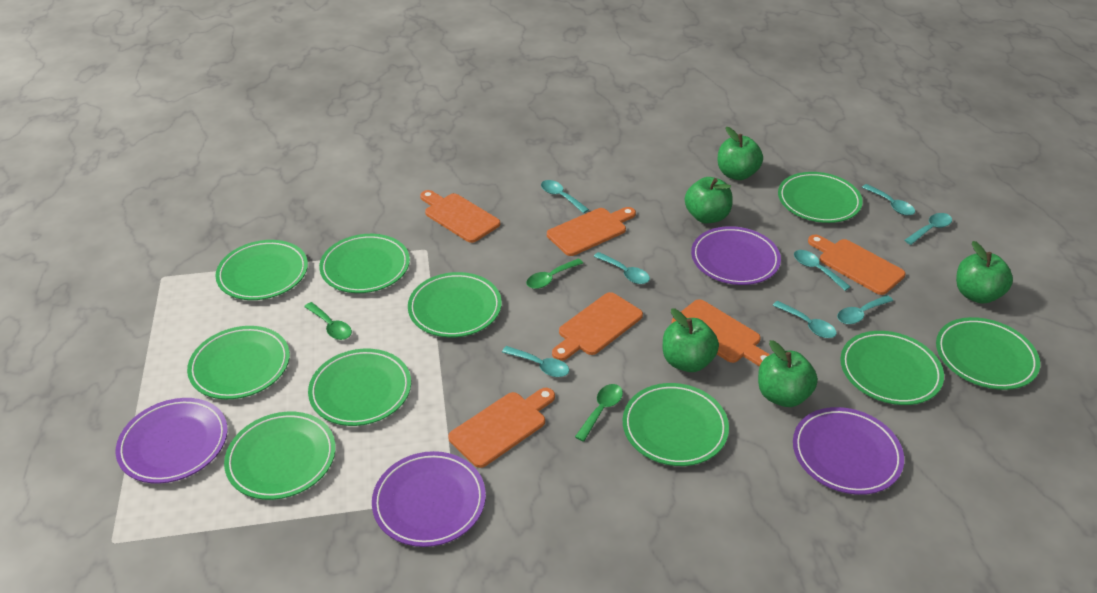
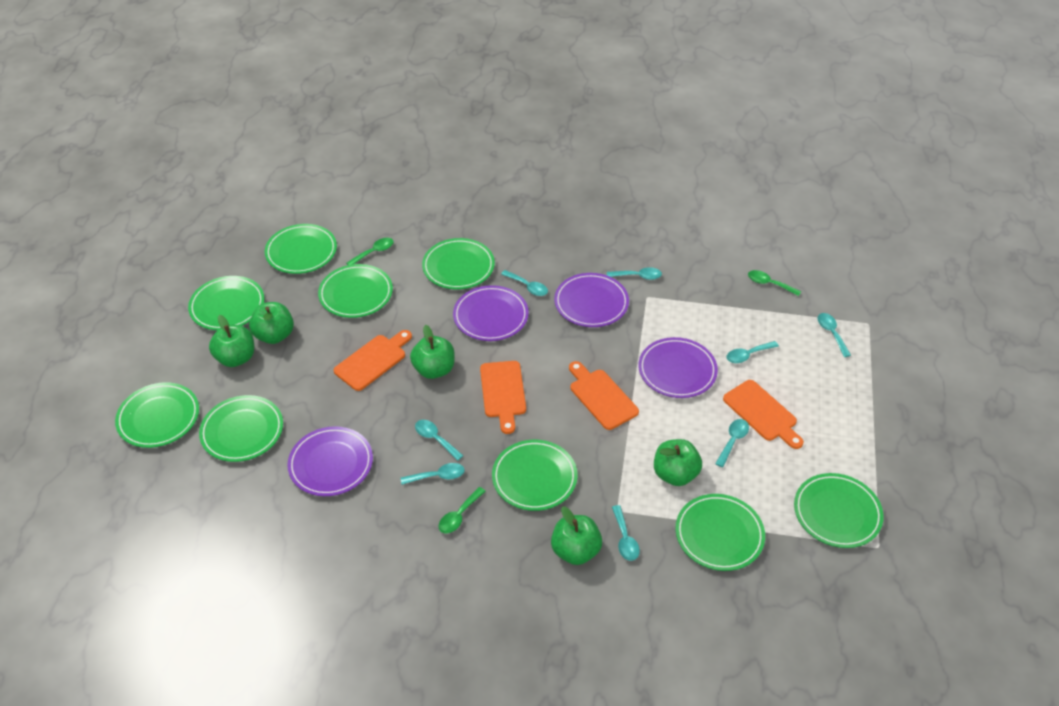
green plate: 10 -> 9
orange cutting board: 6 -> 4

